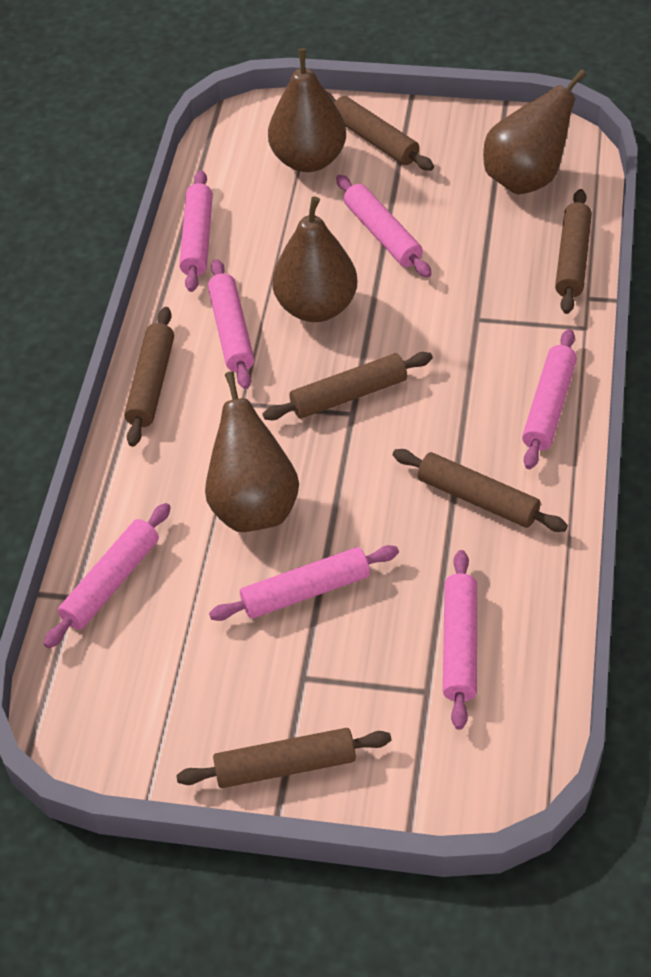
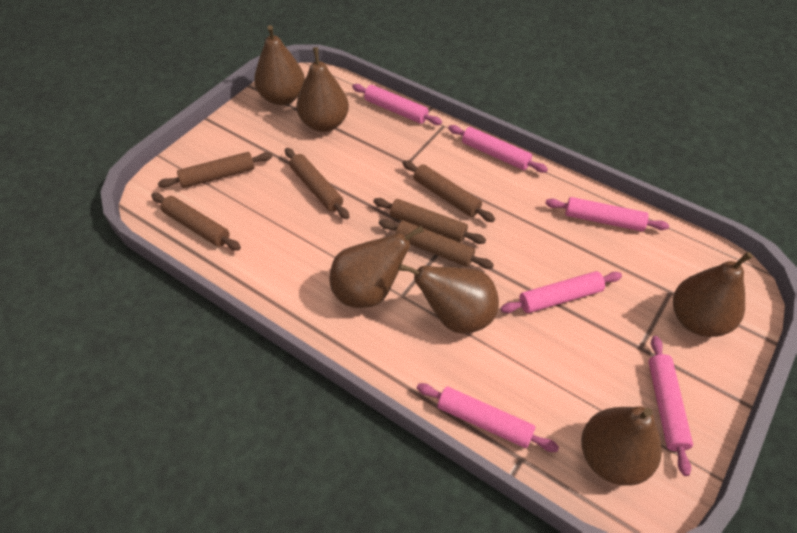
brown pear: 4 -> 6
pink rolling pin: 7 -> 6

